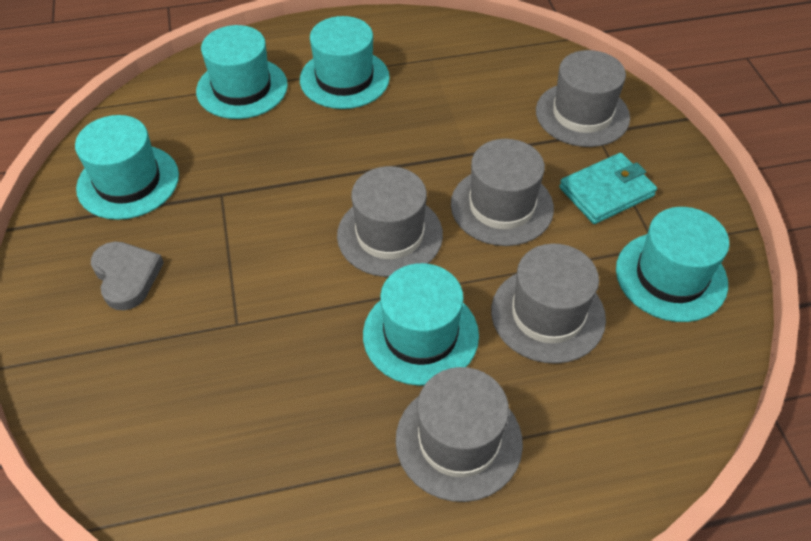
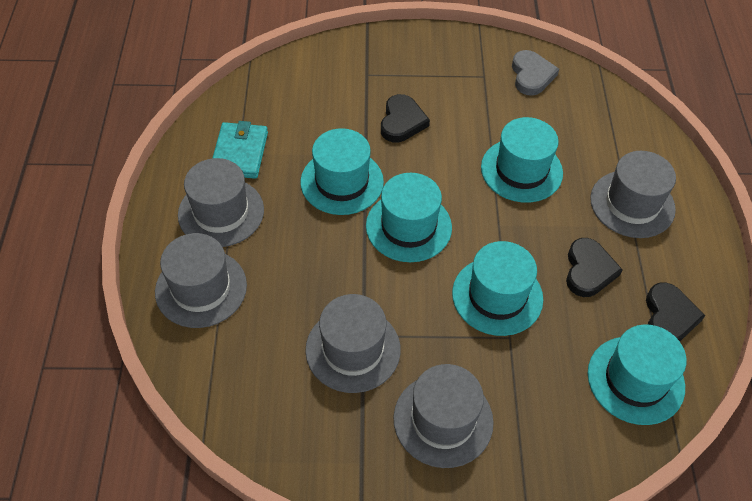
black heart: 0 -> 3

